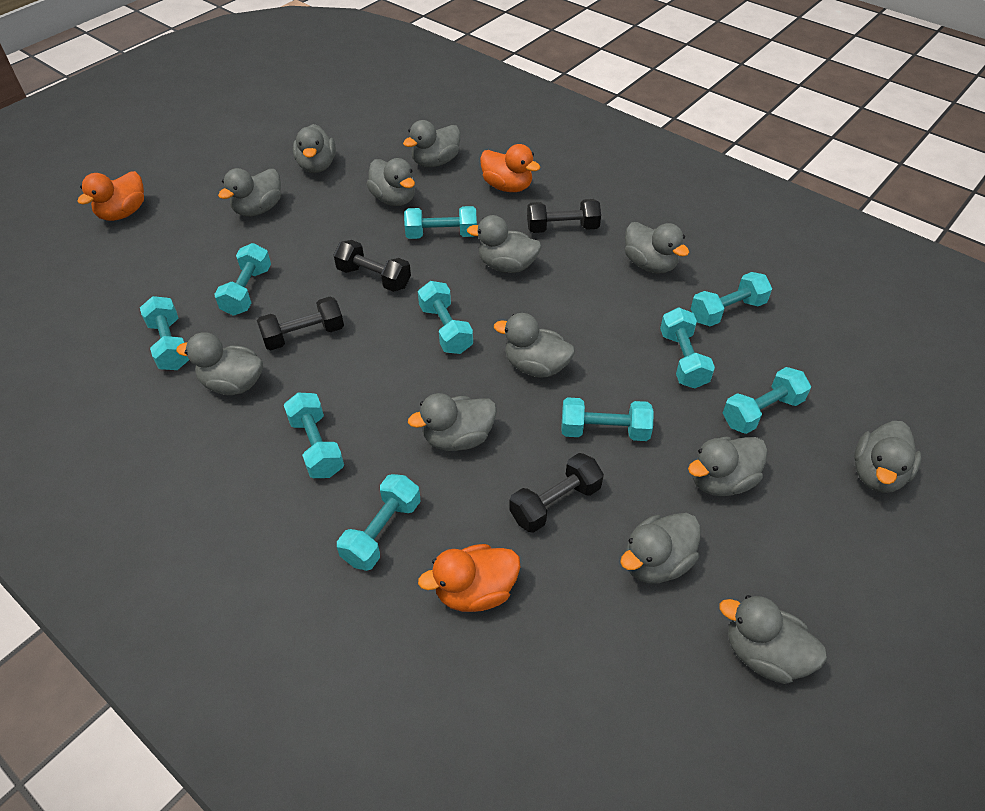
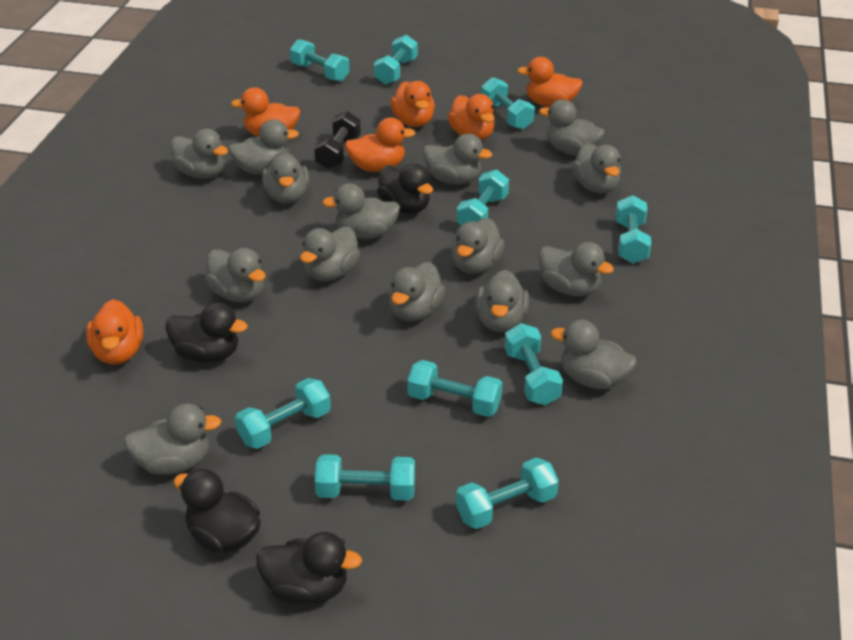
black duck: 0 -> 4
black dumbbell: 4 -> 1
grey duck: 13 -> 15
orange duck: 3 -> 6

